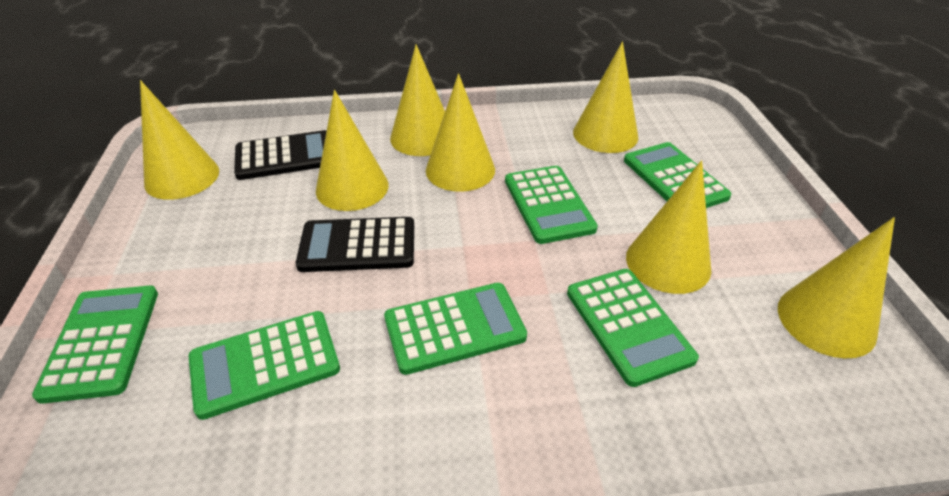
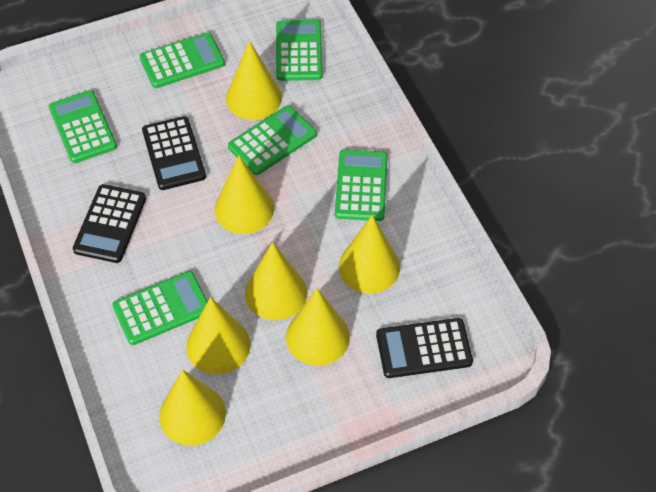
black calculator: 2 -> 3

